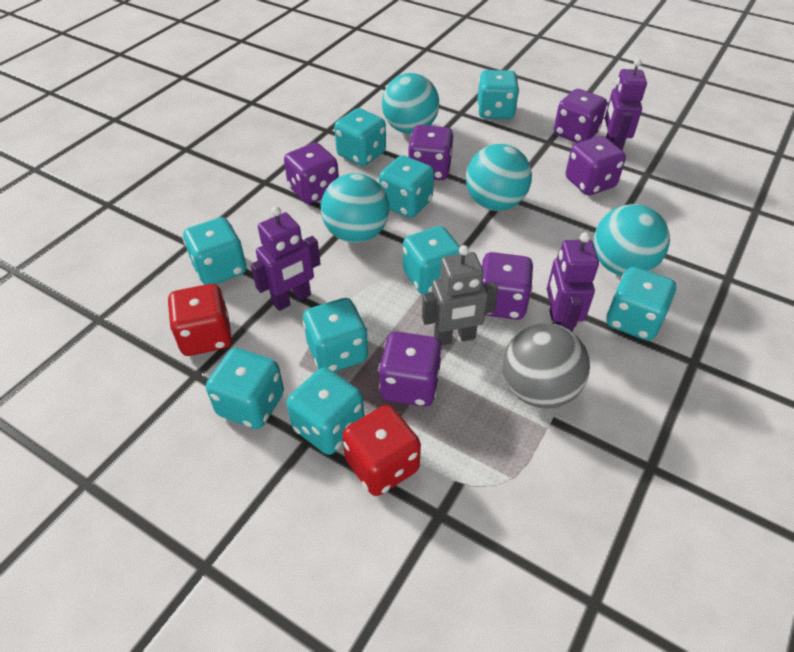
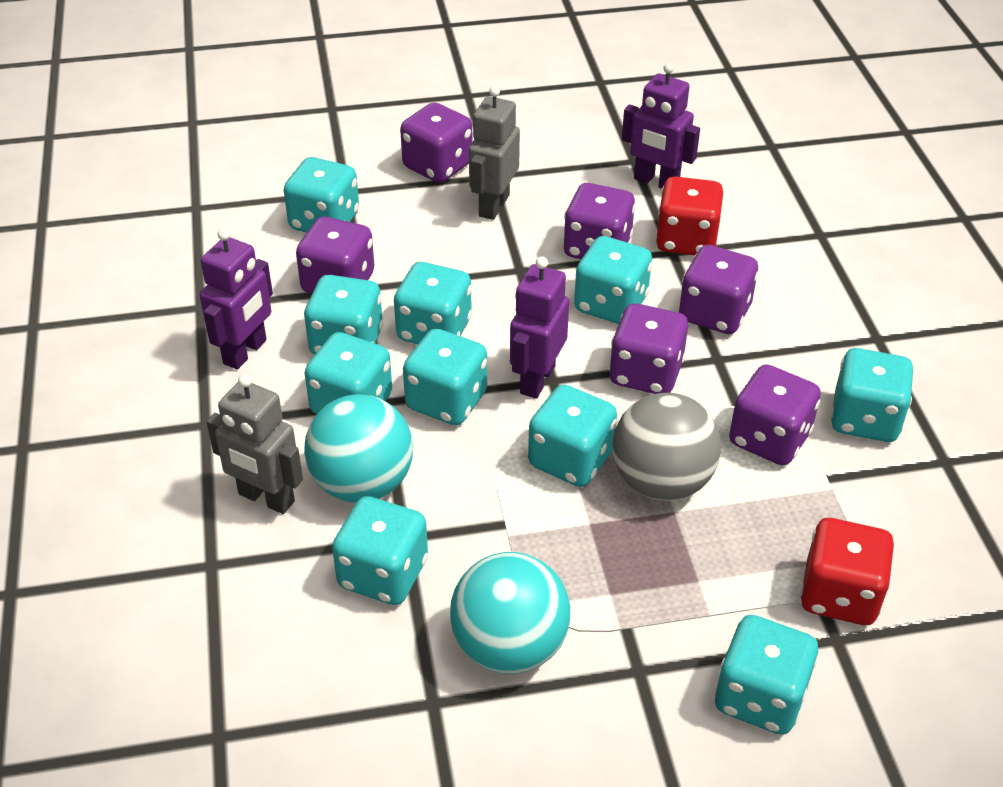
grey robot: 1 -> 2
turquoise ball: 4 -> 2
turquoise dice: 9 -> 10

